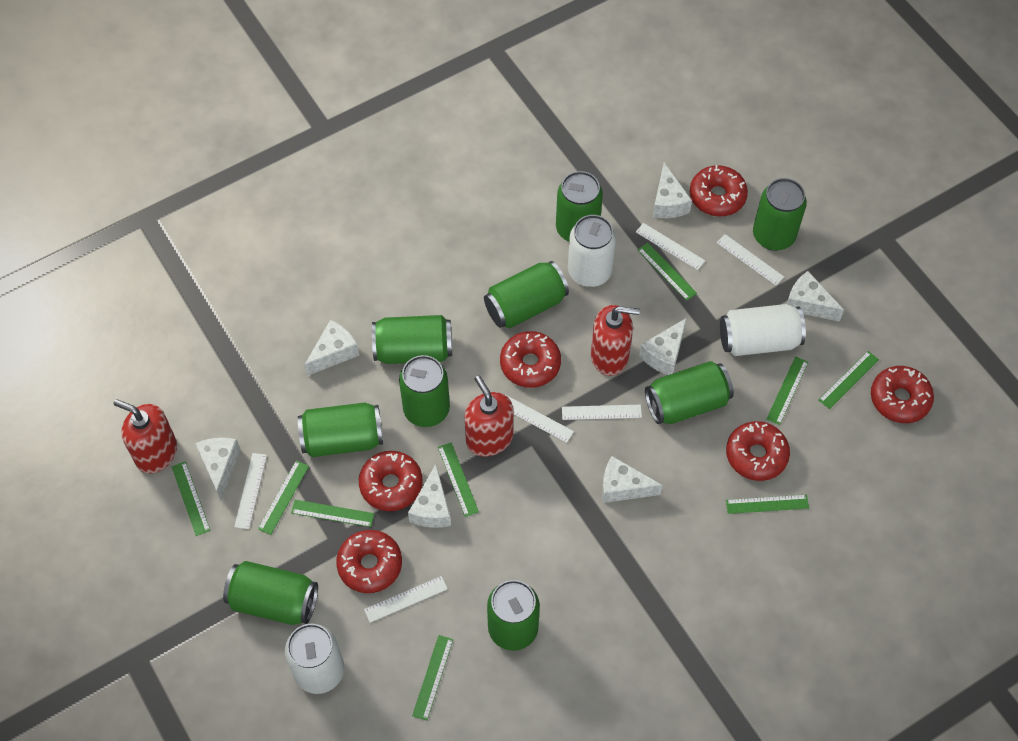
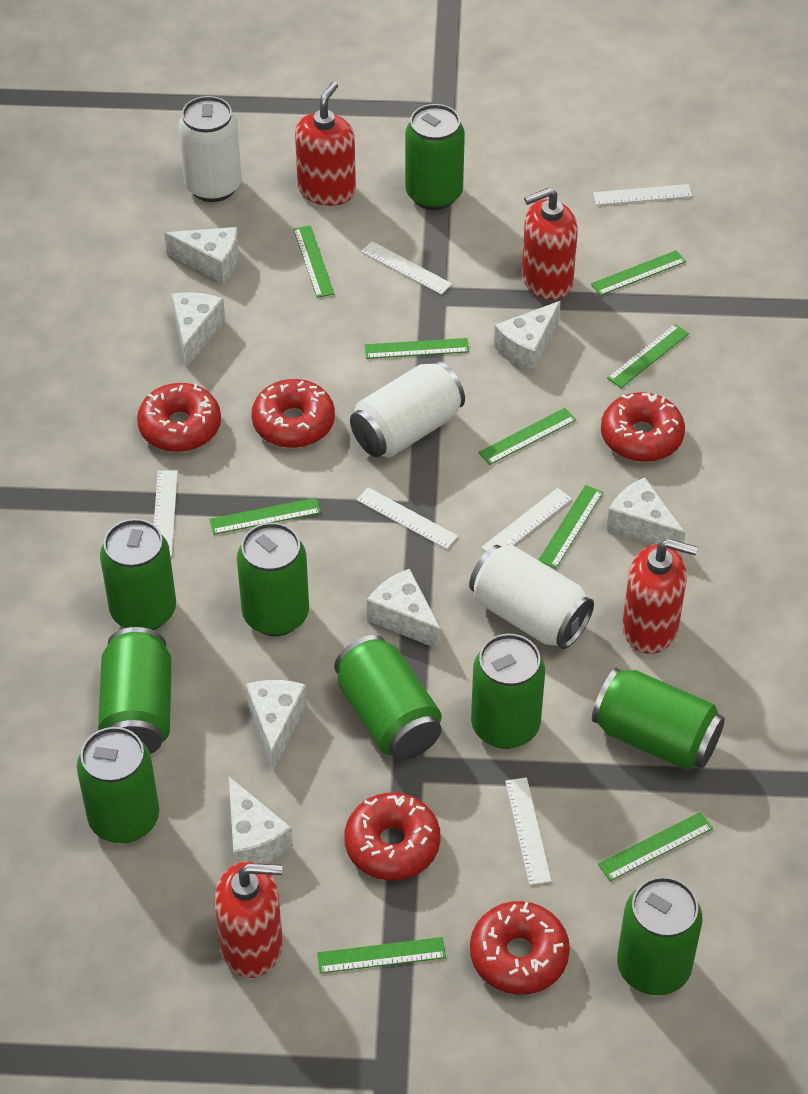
red donut: 6 -> 5
red soap dispenser: 3 -> 4

